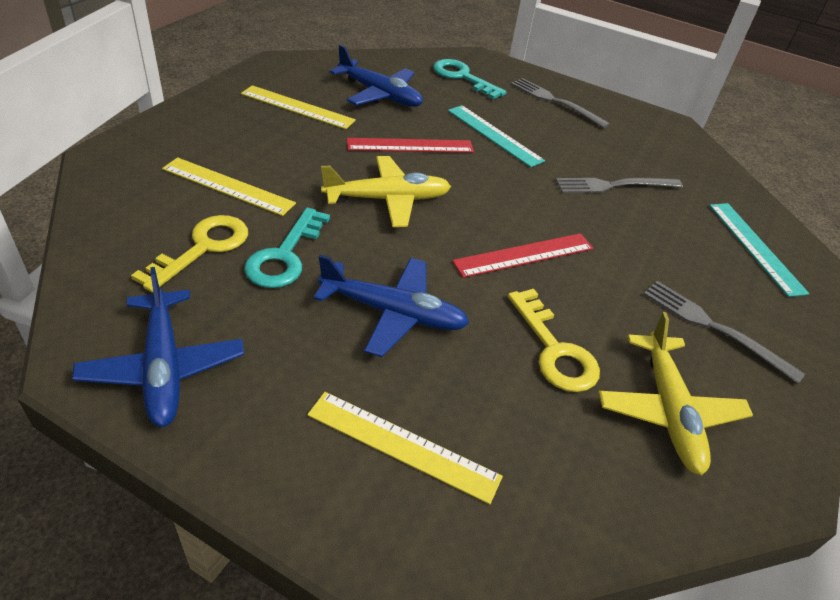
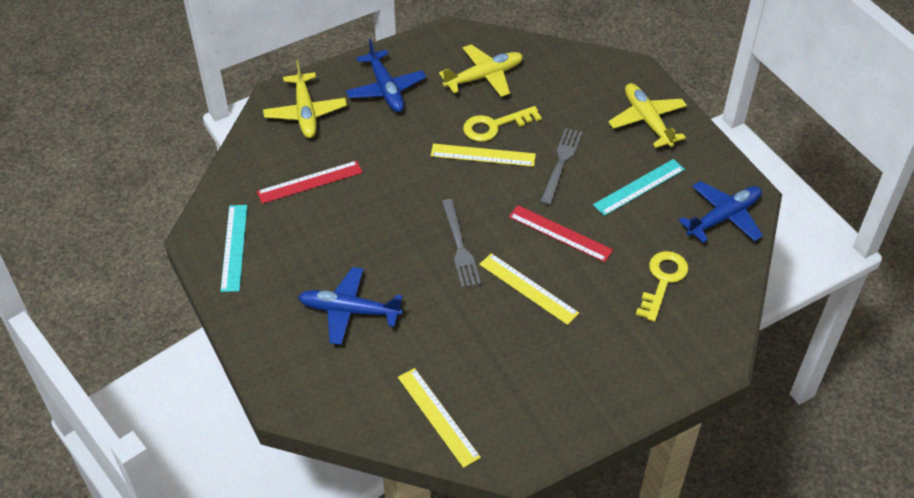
grey fork: 3 -> 2
turquoise key: 2 -> 0
yellow plane: 2 -> 3

